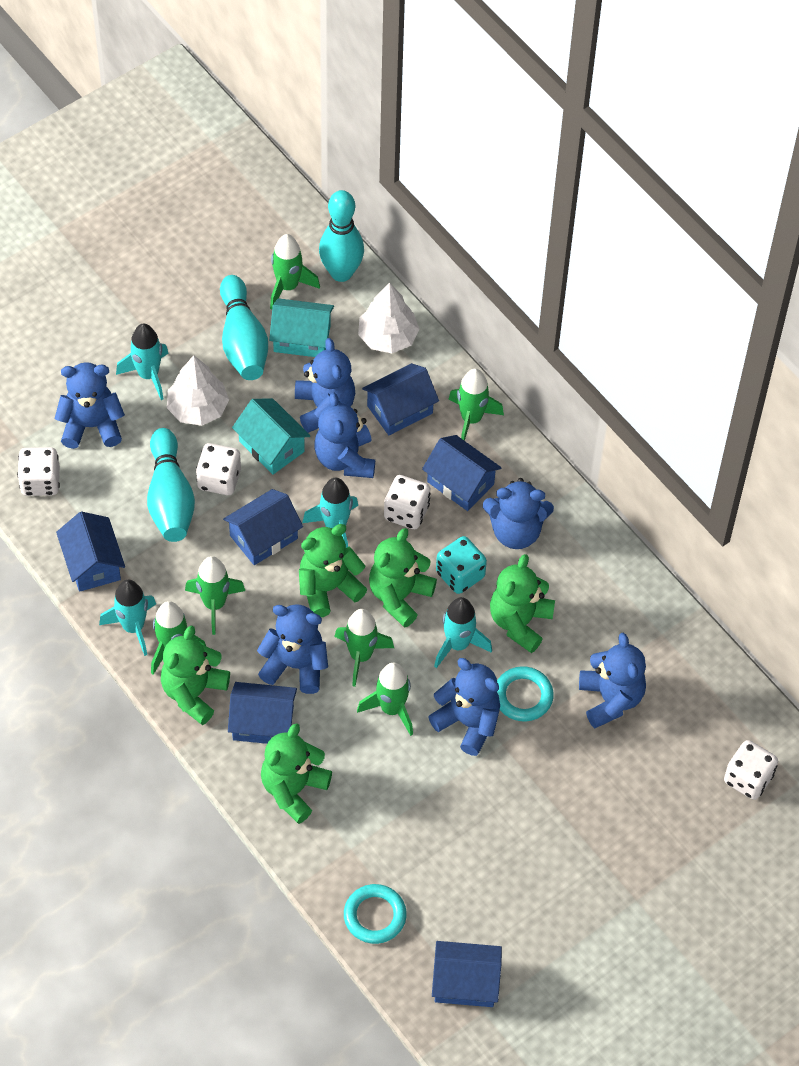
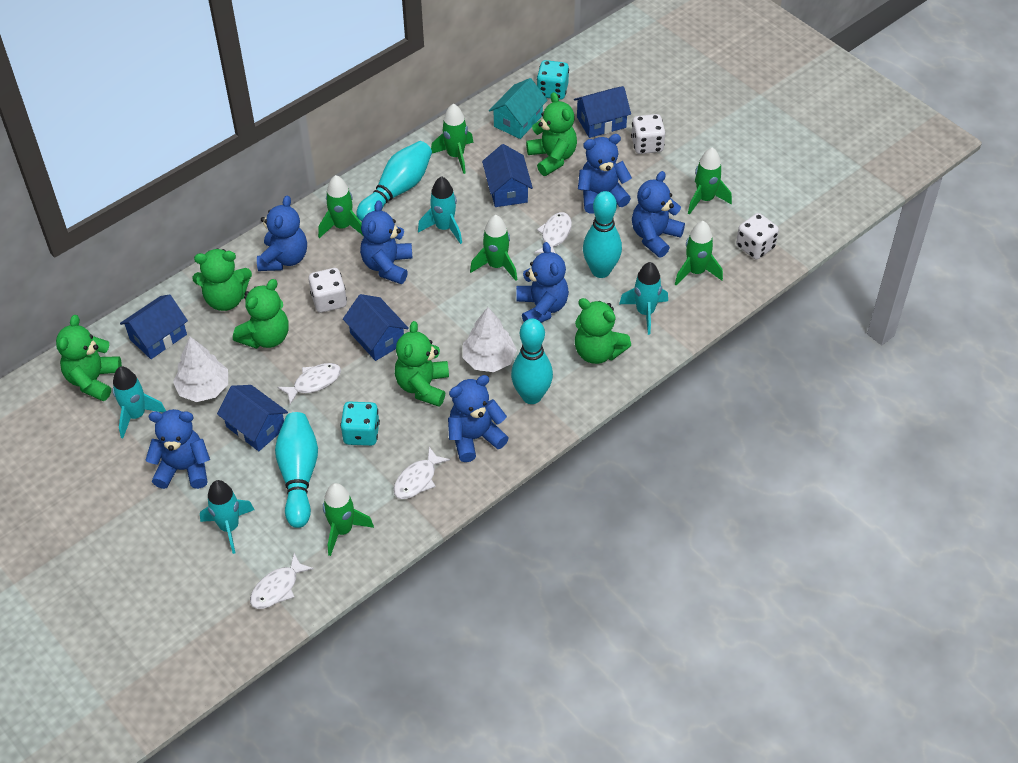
blue house: 6 -> 5
green teddy bear: 5 -> 6
turquoise bowling pin: 3 -> 4
turquoise dice: 1 -> 2
turquoise house: 2 -> 1
turquoise ring: 2 -> 0
white dice: 4 -> 3
white fish: 0 -> 4

